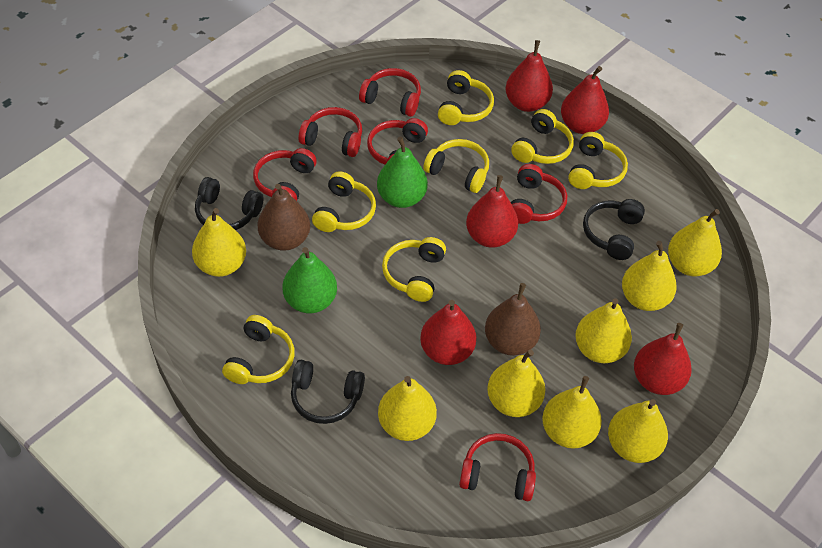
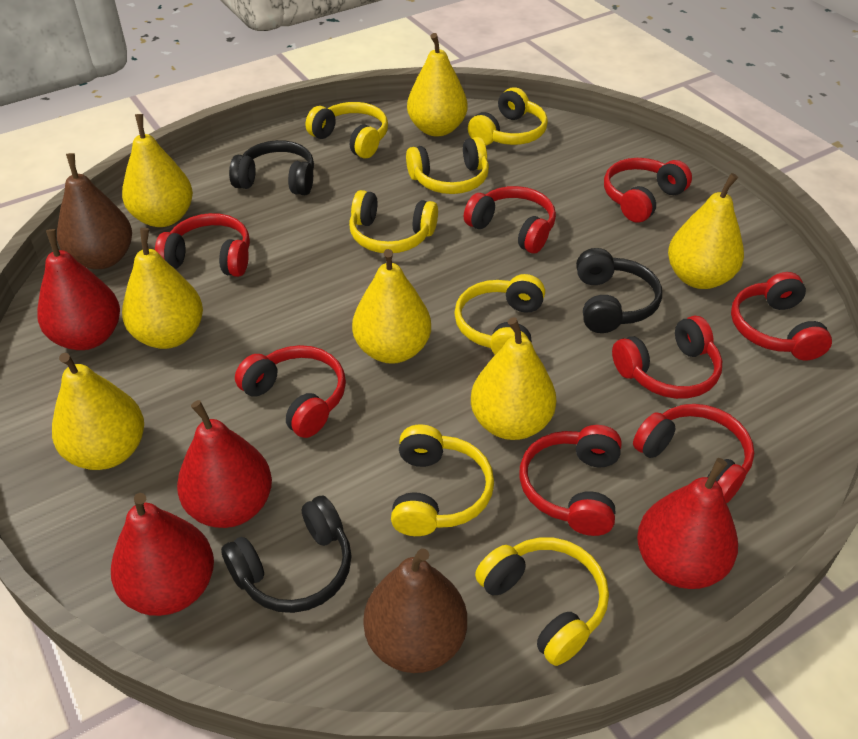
green pear: 2 -> 0
red headphones: 6 -> 8
red pear: 5 -> 4
yellow pear: 8 -> 7

